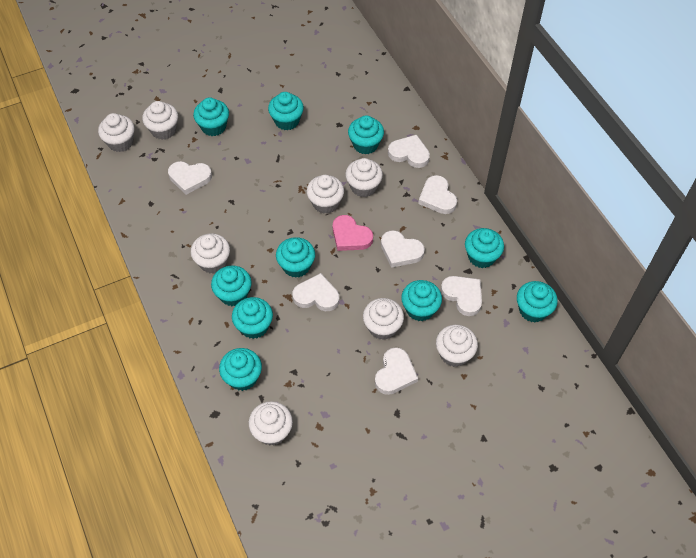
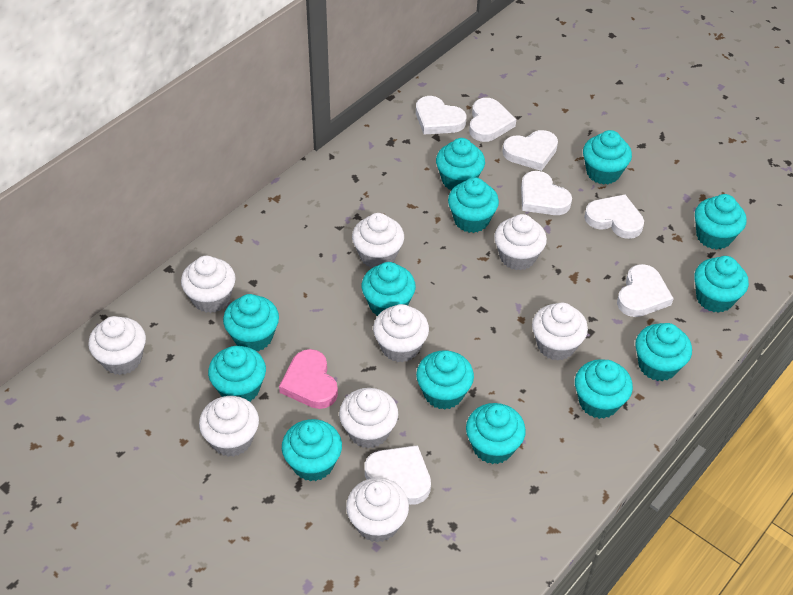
turquoise cupcake: 10 -> 13
white cupcake: 8 -> 9

